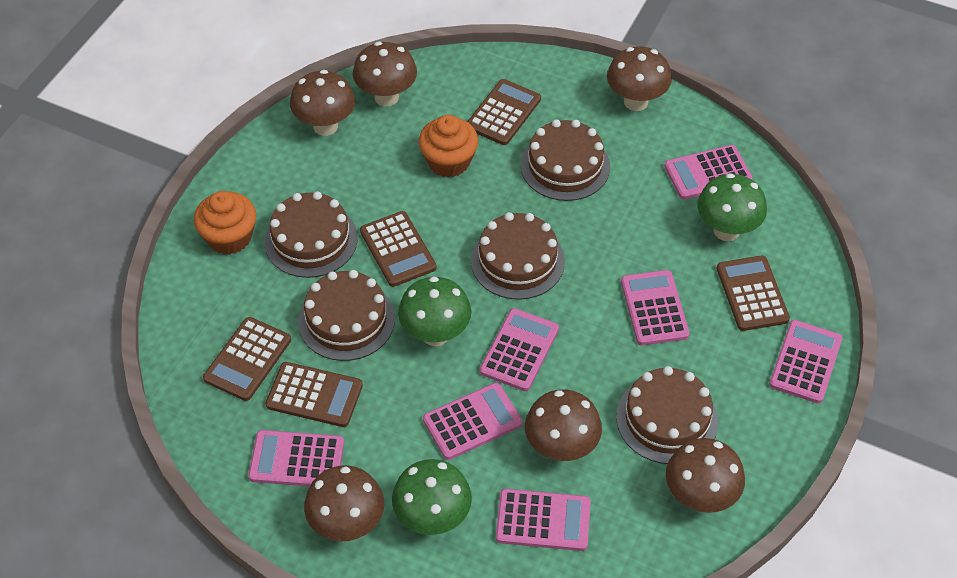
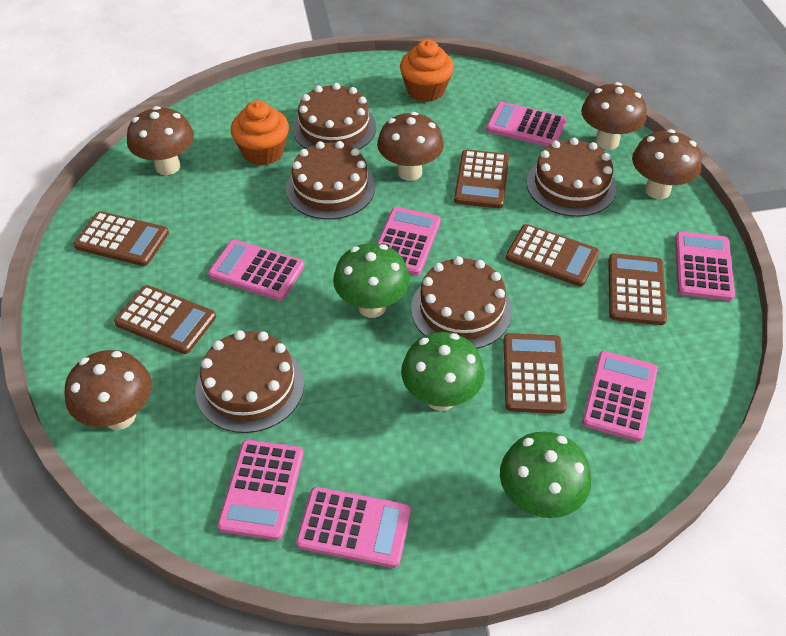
brown calculator: 5 -> 6
brown mushroom: 6 -> 5

